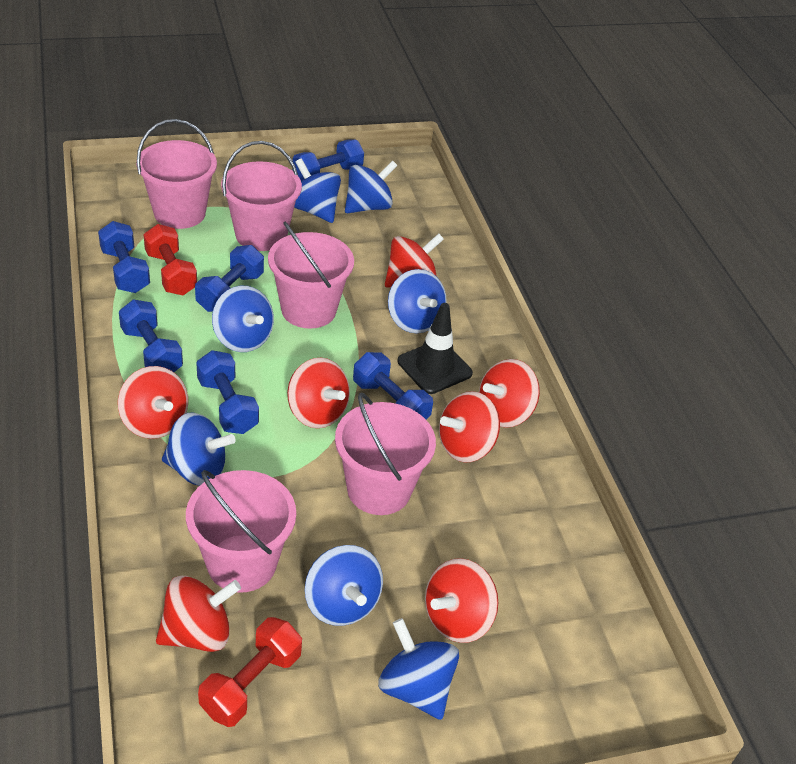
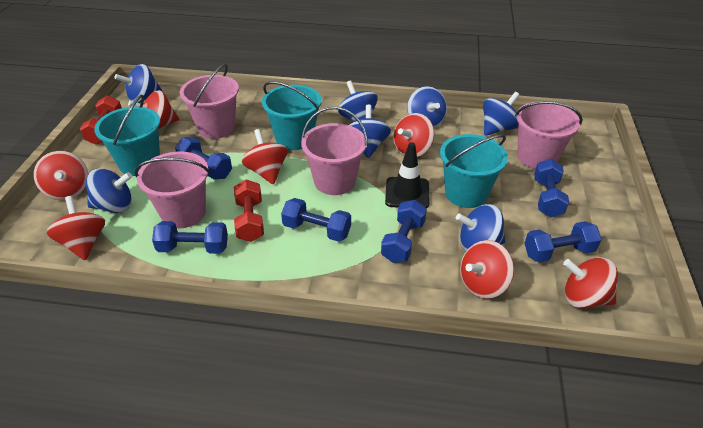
pink bucket: 5 -> 4
turquoise bucket: 0 -> 3

